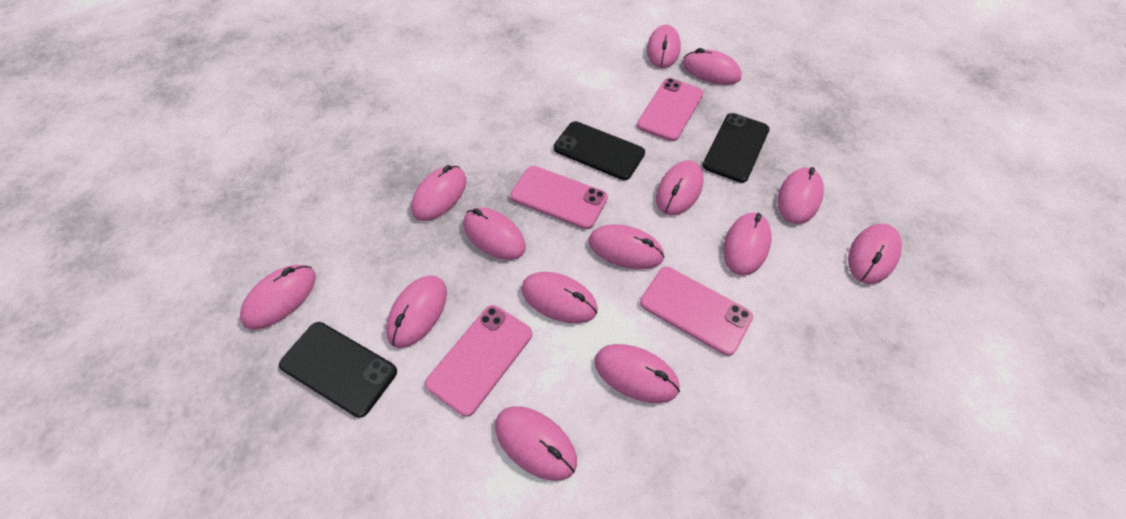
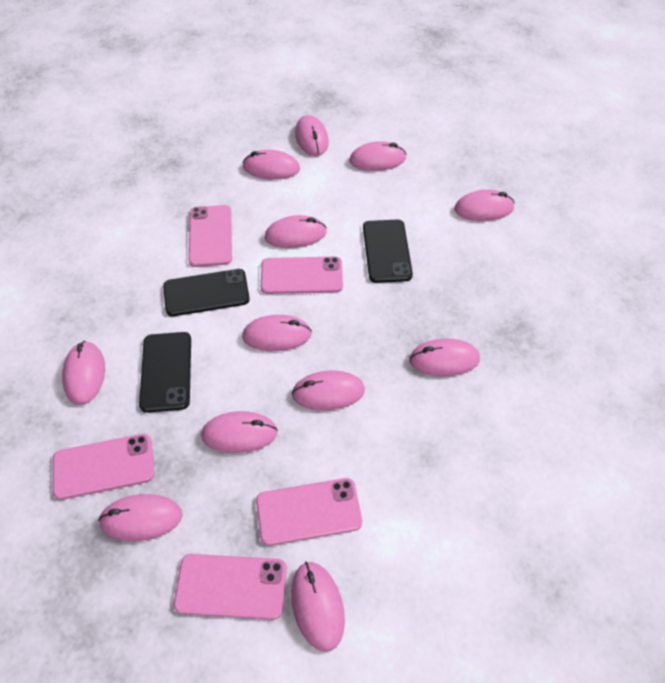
pink mouse: 14 -> 12
pink phone: 4 -> 5

